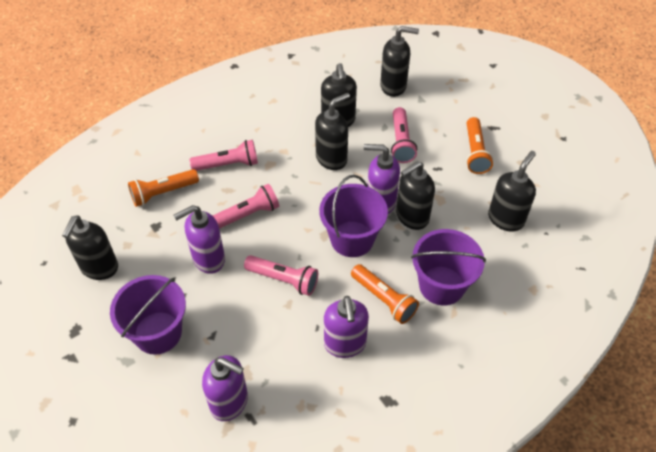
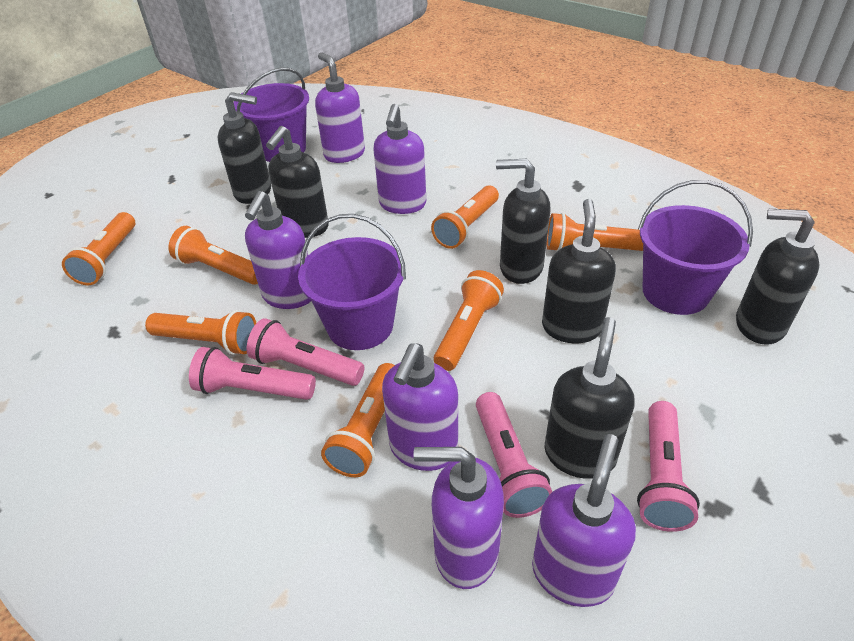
orange flashlight: 3 -> 7
purple soap dispenser: 4 -> 6

